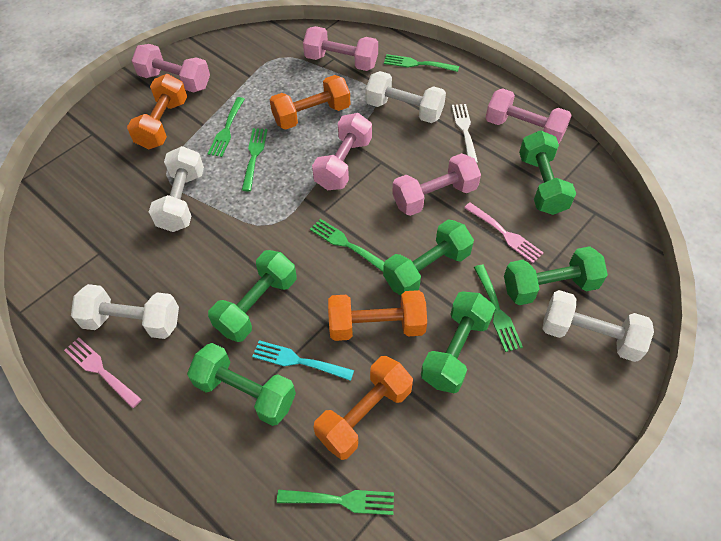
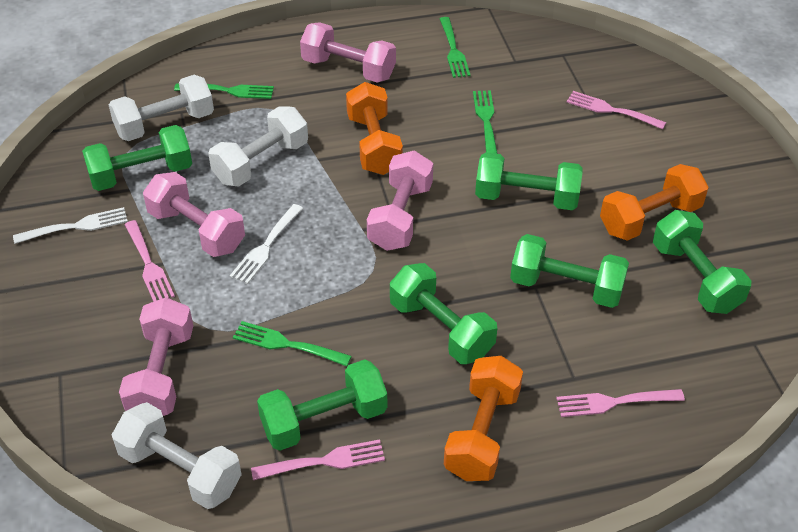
green fork: 6 -> 4
orange dumbbell: 4 -> 3
pink dumbbell: 5 -> 4
pink fork: 2 -> 4
turquoise fork: 1 -> 0
white dumbbell: 4 -> 3
white fork: 1 -> 2

